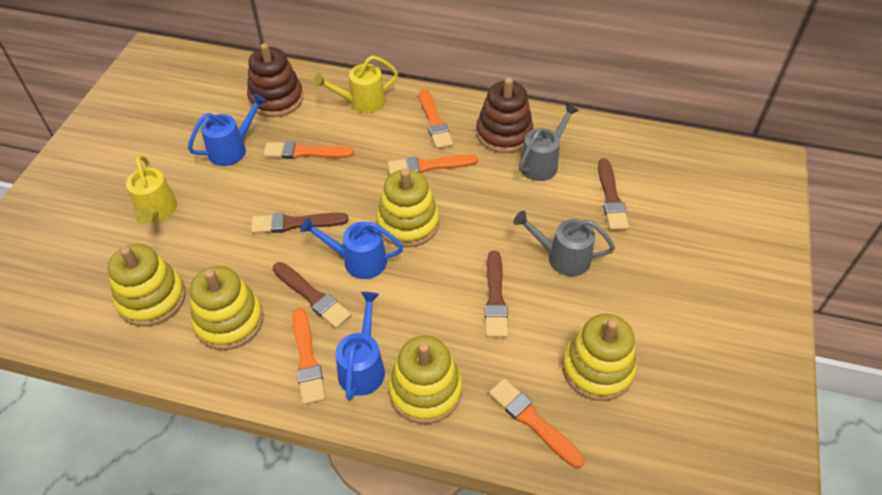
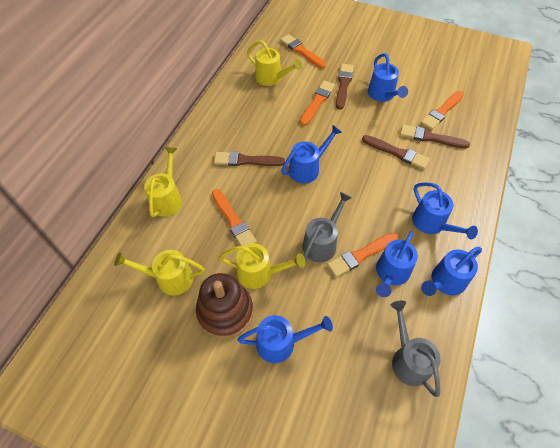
blue watering can: 3 -> 6
brown stacking toy: 2 -> 1
yellow stacking toy: 5 -> 0
yellow watering can: 2 -> 4

